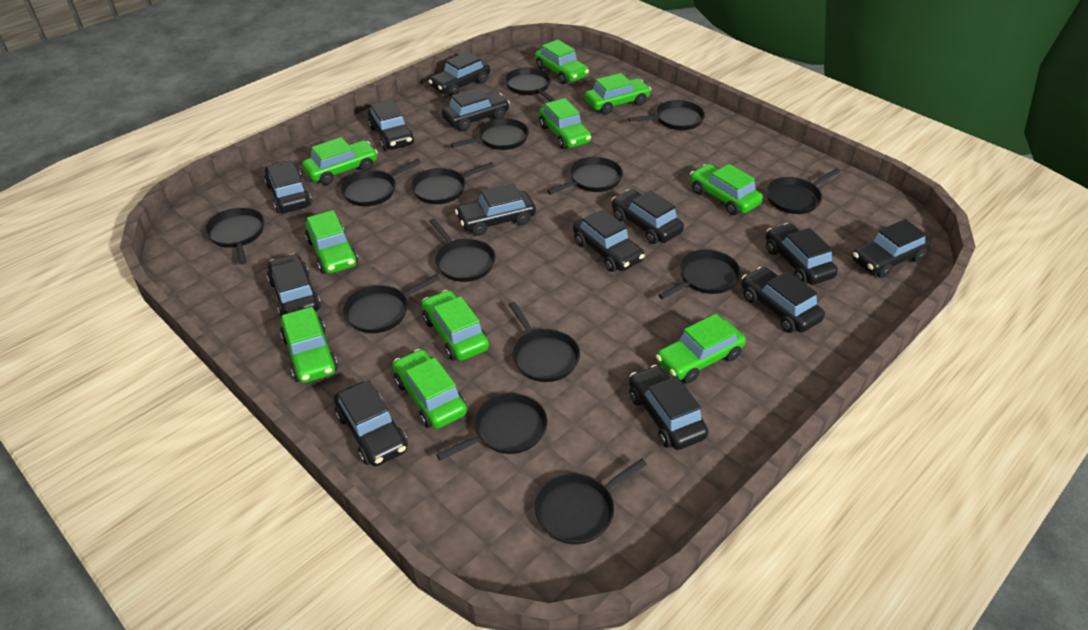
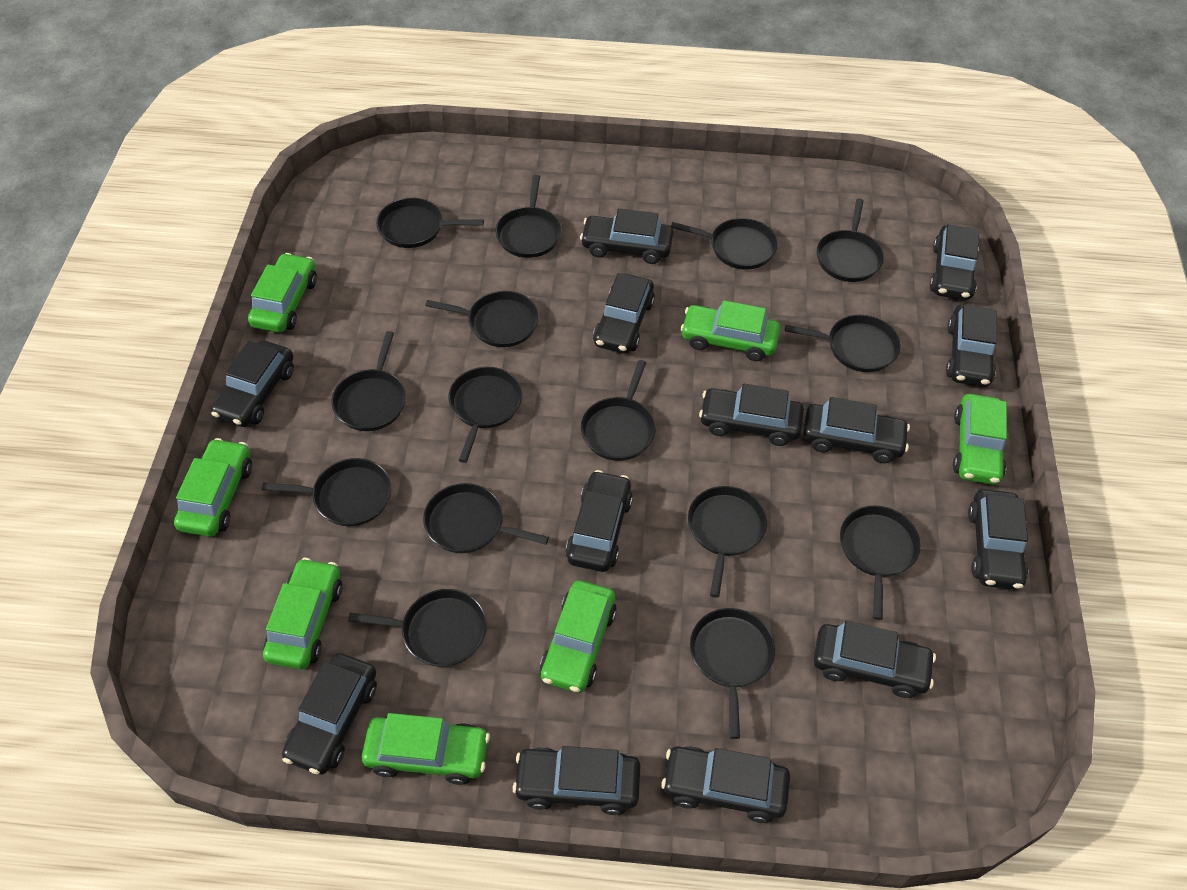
black pan: 14 -> 15
green car: 10 -> 7

